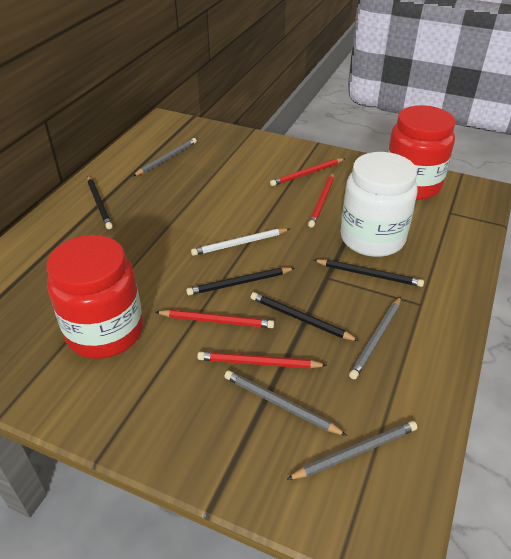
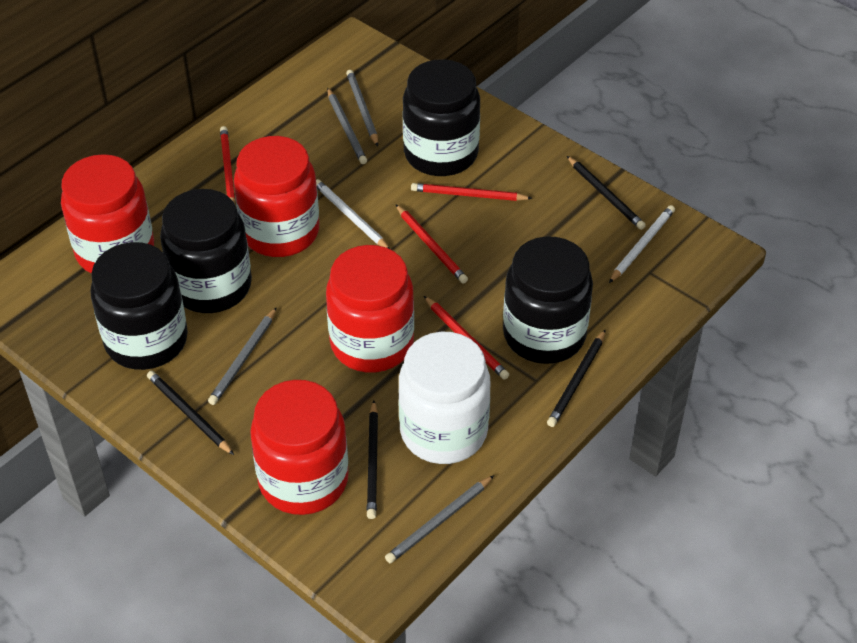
black jar: 0 -> 4
red jar: 2 -> 4
white pencil: 1 -> 2

